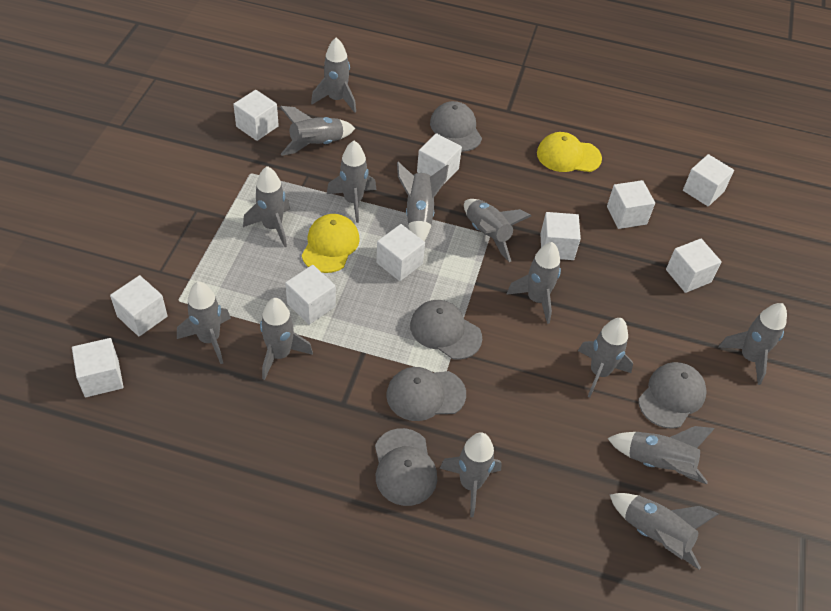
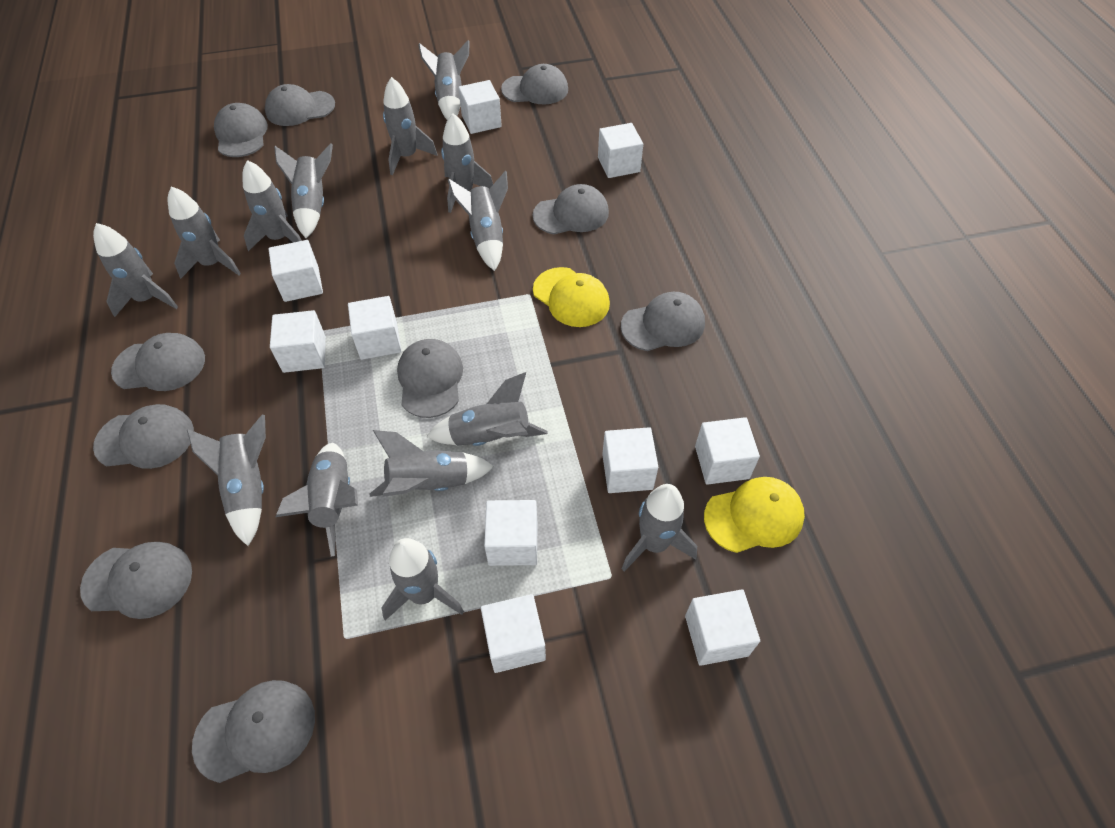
grey cap: 5 -> 10

